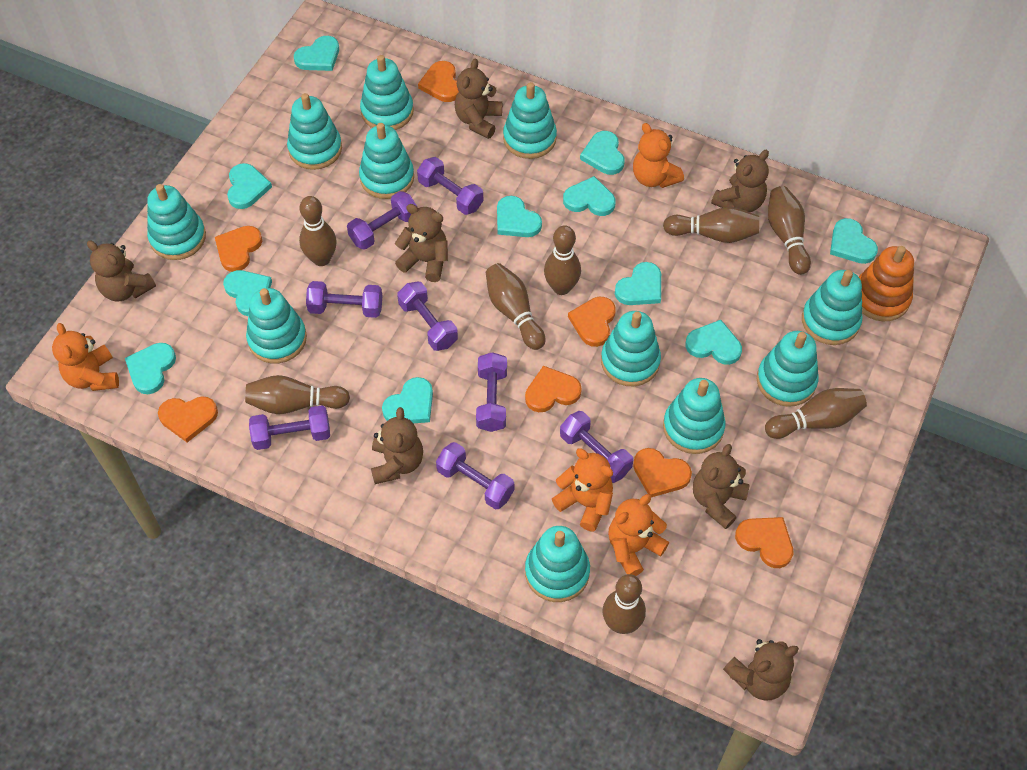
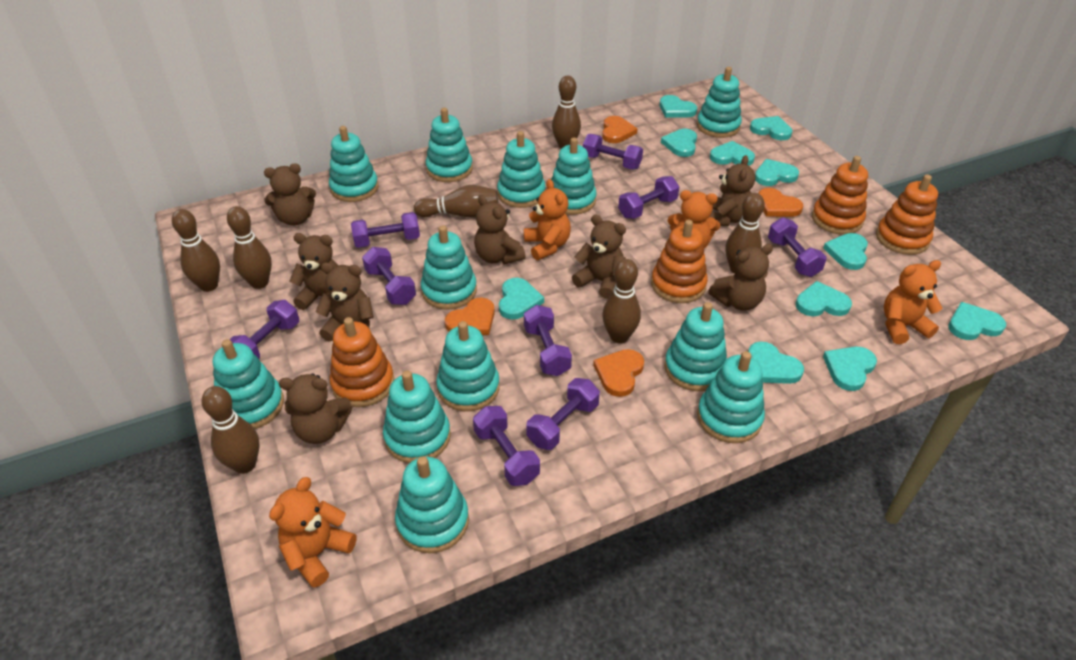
brown bowling pin: 8 -> 7
brown teddy bear: 7 -> 8
orange heart: 7 -> 4
orange stacking toy: 1 -> 4
purple dumbbell: 8 -> 9
turquoise stacking toy: 11 -> 12

